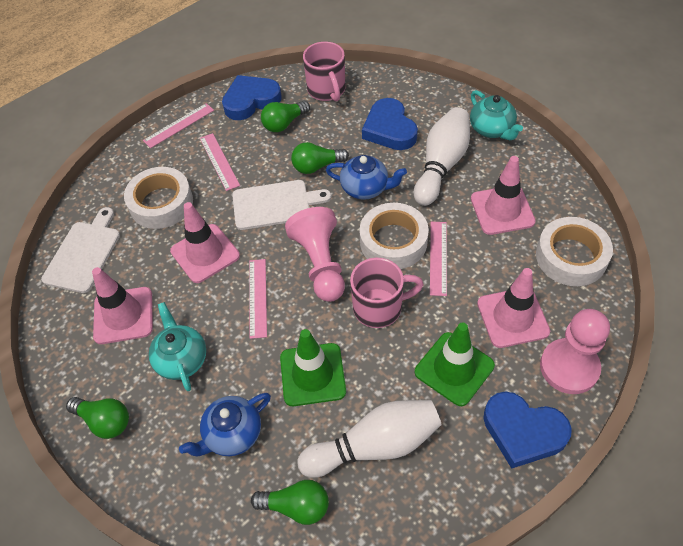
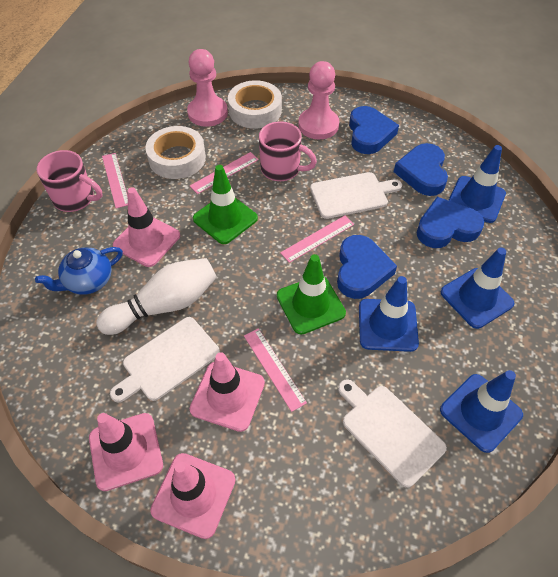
blue heart: 3 -> 4
blue teapot: 2 -> 1
blue traffic cone: 0 -> 4
green light bulb: 4 -> 0
turquoise teapot: 2 -> 0
white bowling pin: 2 -> 1
white cutting board: 2 -> 3
white tape: 3 -> 2

